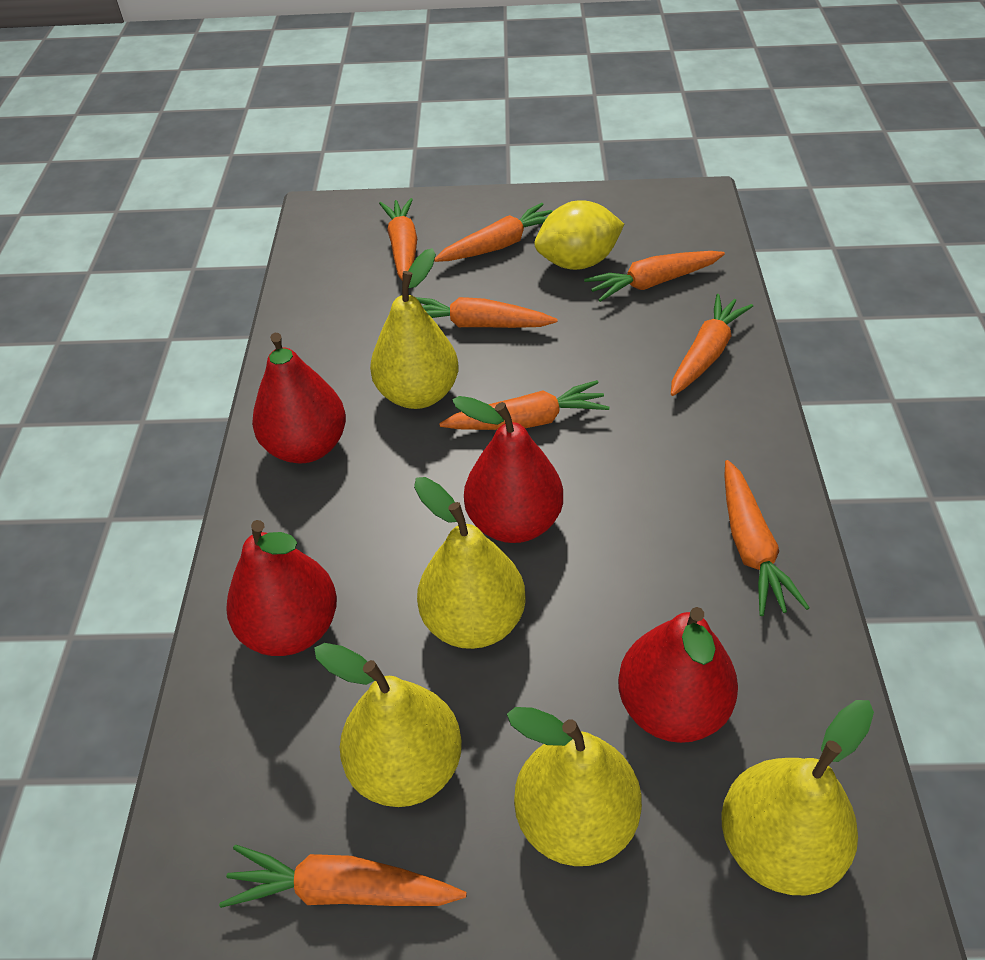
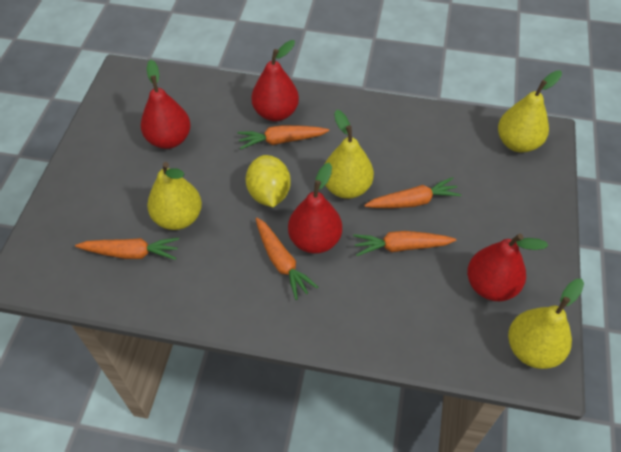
orange carrot: 8 -> 5
yellow pear: 5 -> 4

